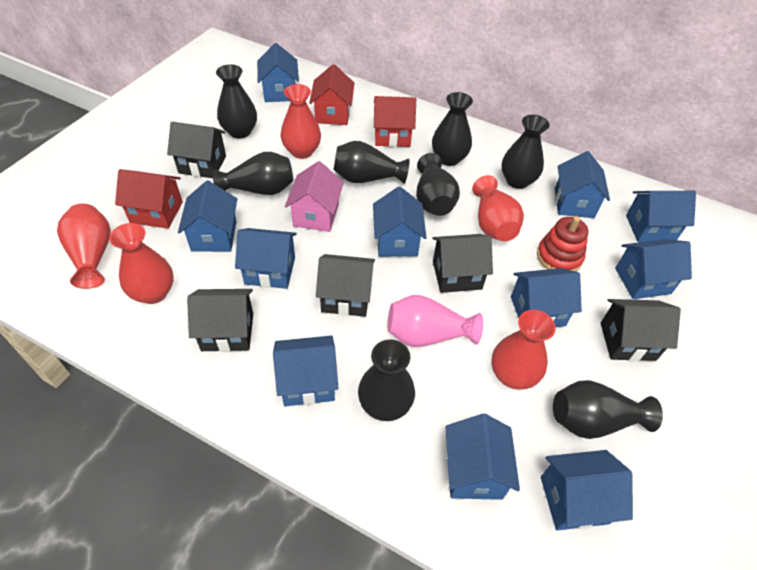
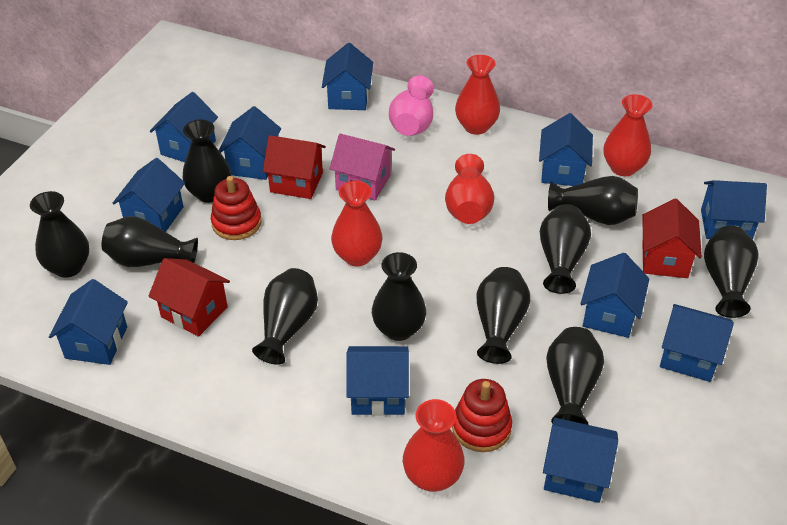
black house: 5 -> 0
black vase: 8 -> 10
red stacking toy: 1 -> 2

